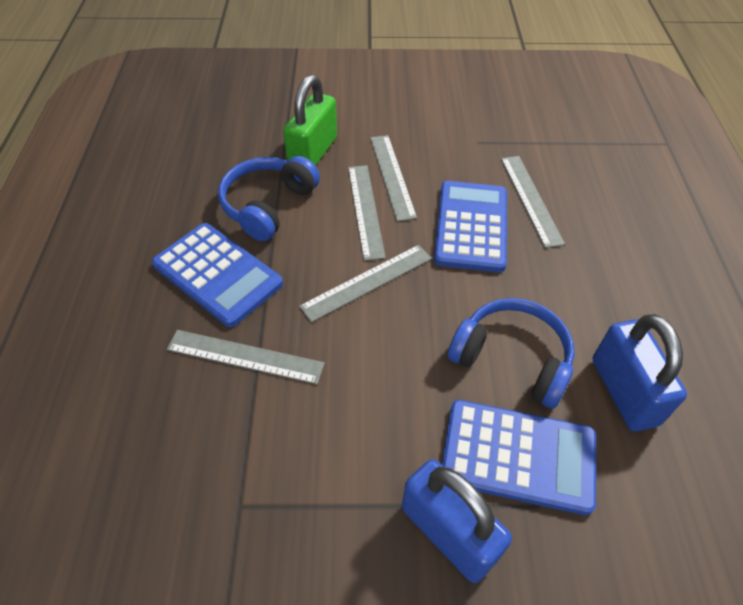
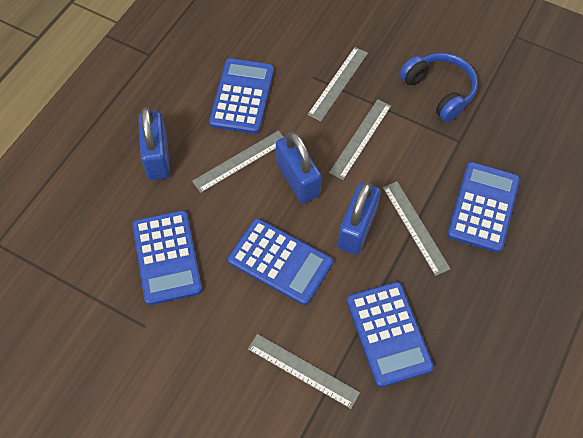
blue calculator: 3 -> 5
blue headphones: 2 -> 1
blue padlock: 2 -> 3
green padlock: 1 -> 0

